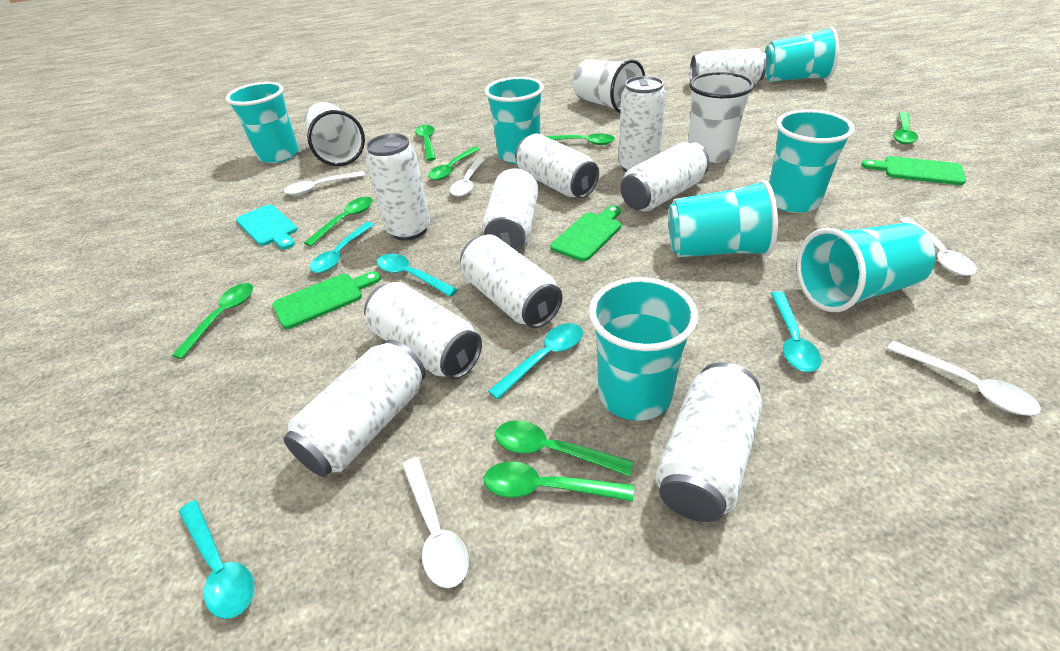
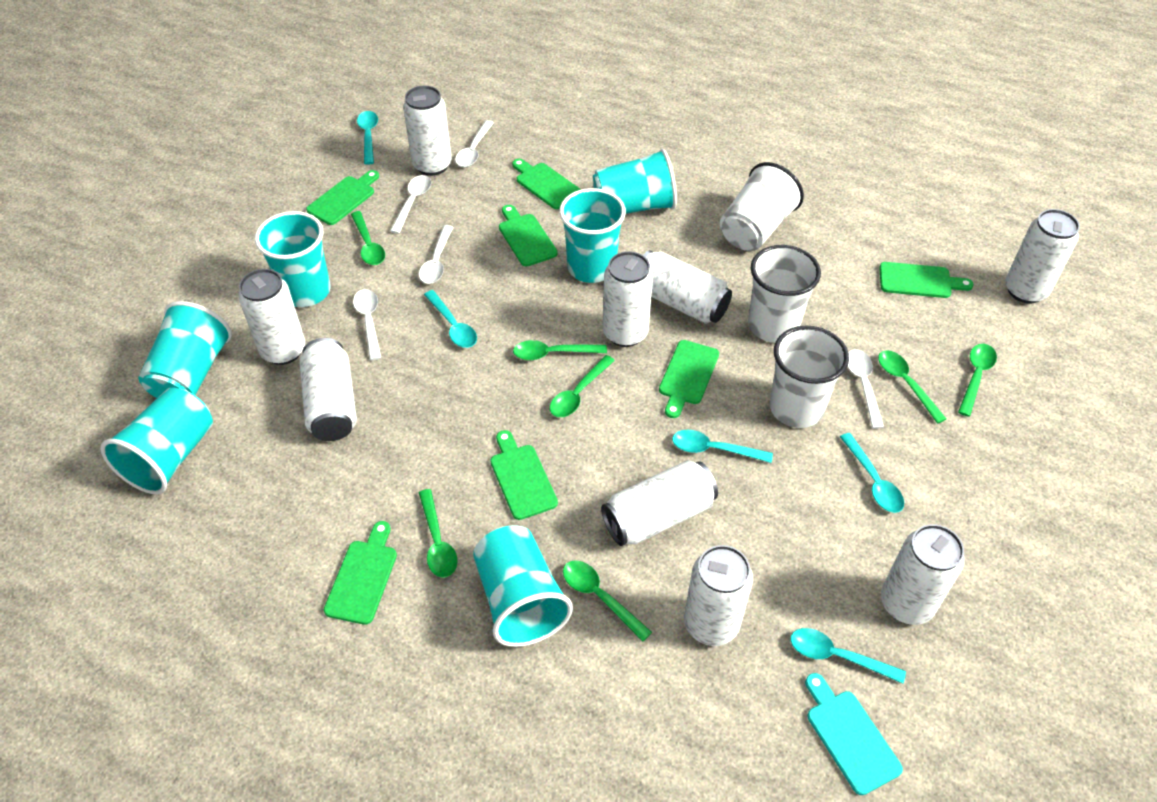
green cutting board: 3 -> 7
green spoon: 8 -> 7
turquoise cup: 7 -> 6
white can: 10 -> 9

